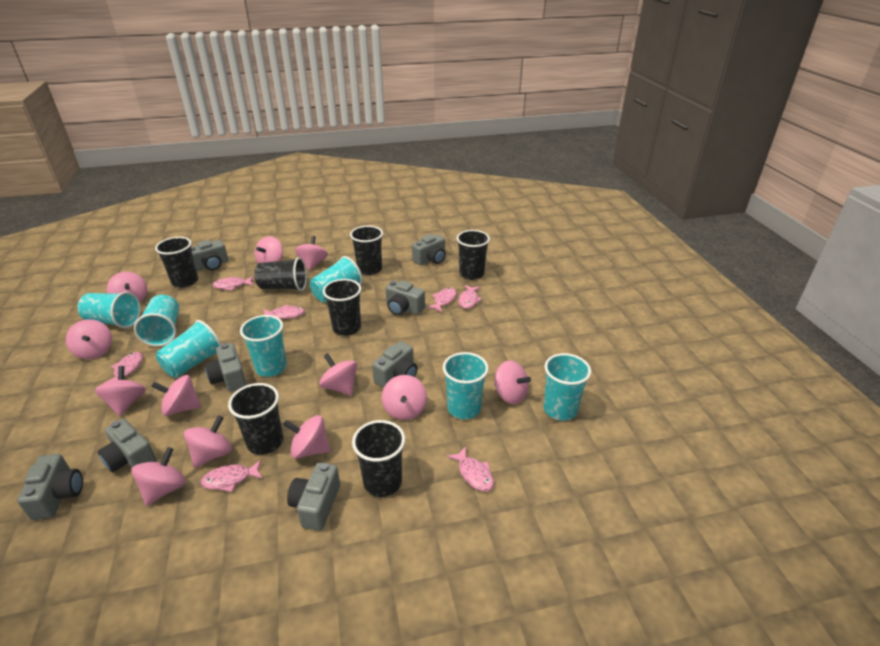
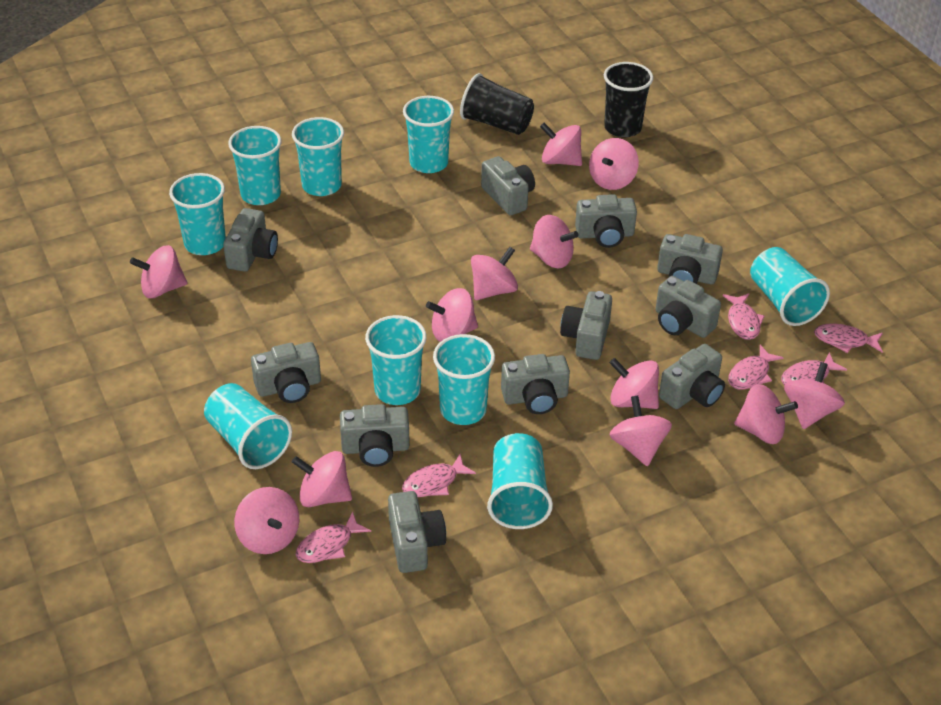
black cup: 7 -> 2
grey camera: 8 -> 11
pink fish: 7 -> 6
turquoise cup: 7 -> 9

